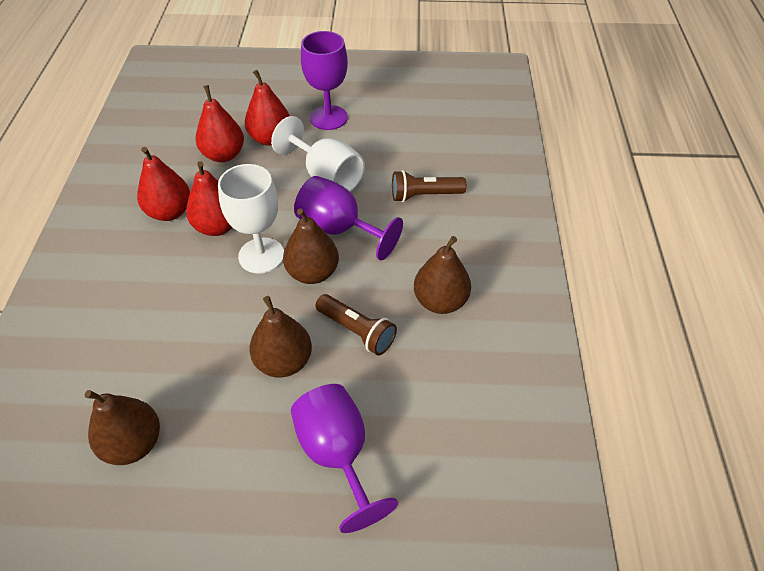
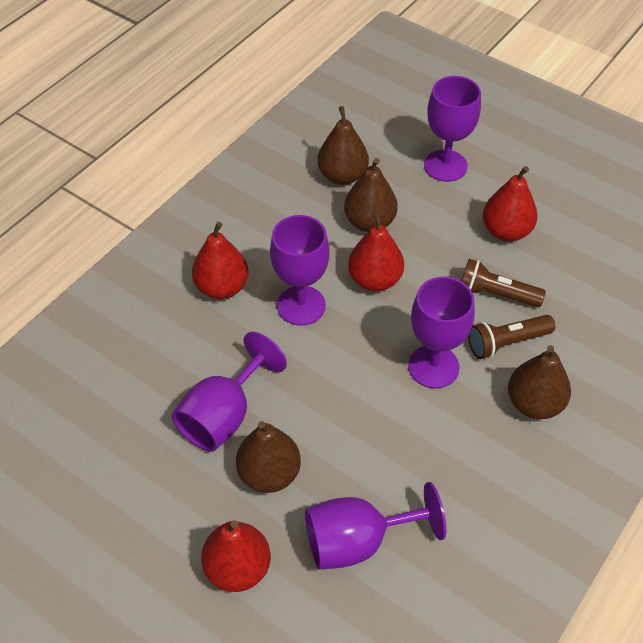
purple goblet: 3 -> 5
white goblet: 2 -> 0

